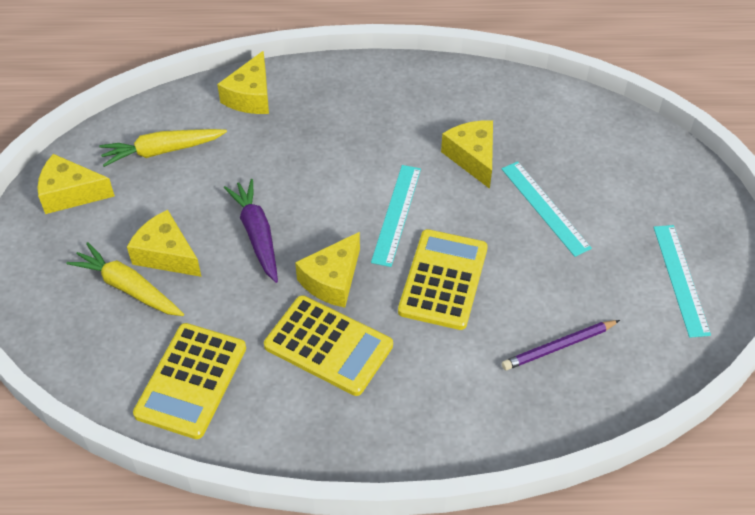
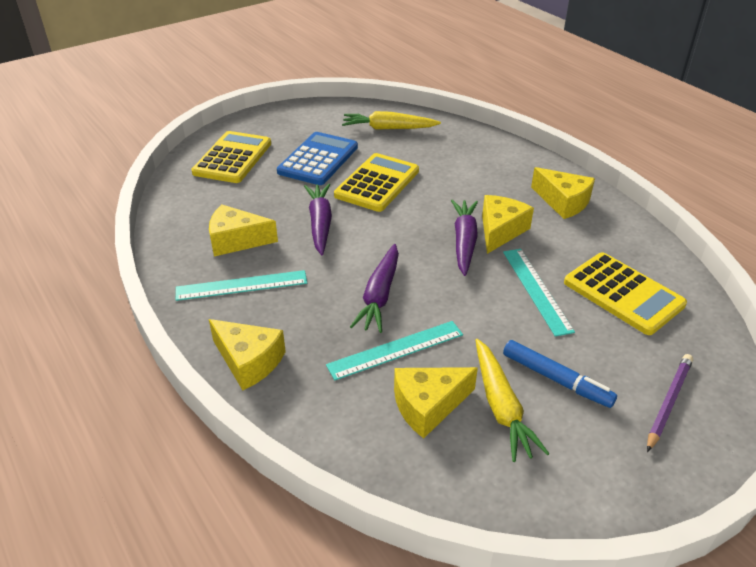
blue calculator: 0 -> 1
blue marker: 0 -> 1
purple carrot: 1 -> 3

